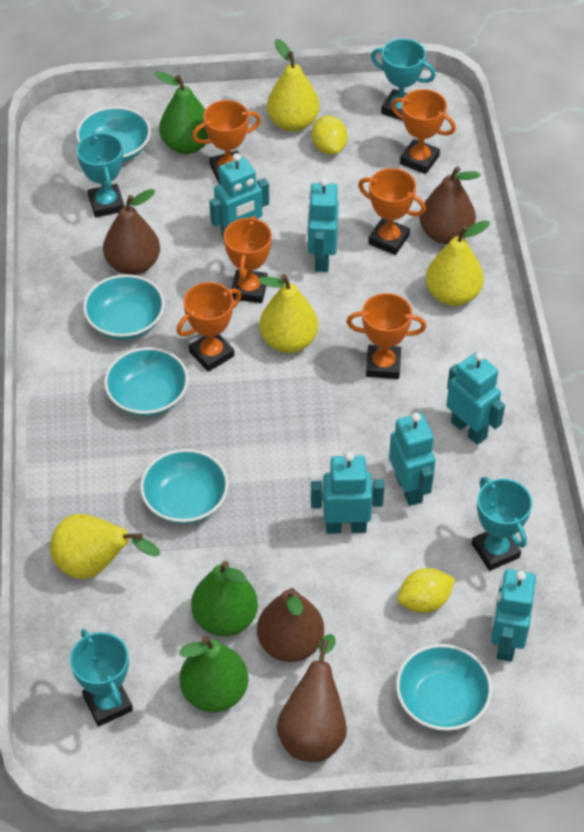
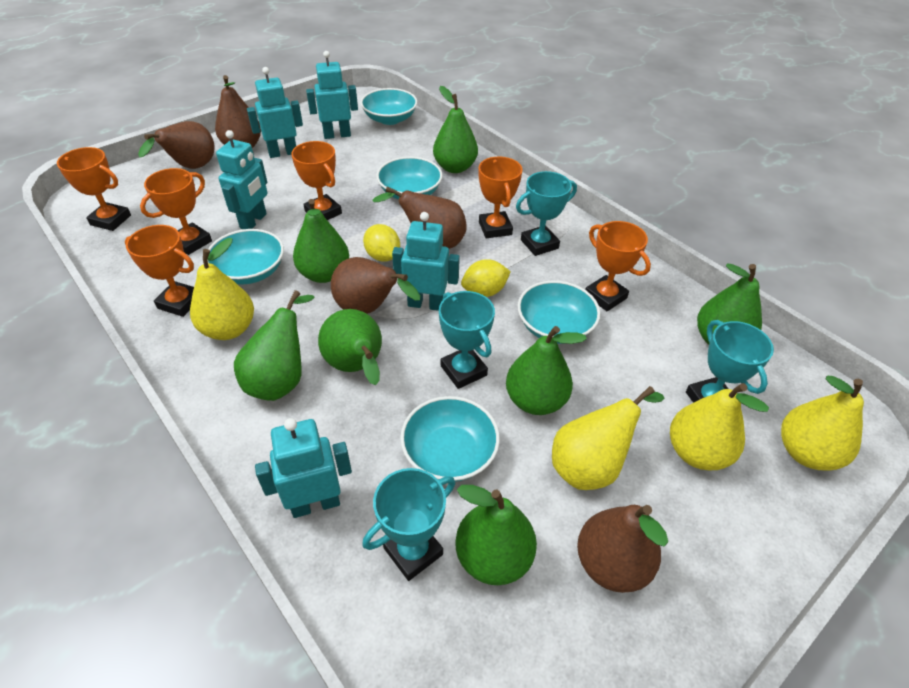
brown pear: 4 -> 5
green pear: 3 -> 7
turquoise robot: 6 -> 5

